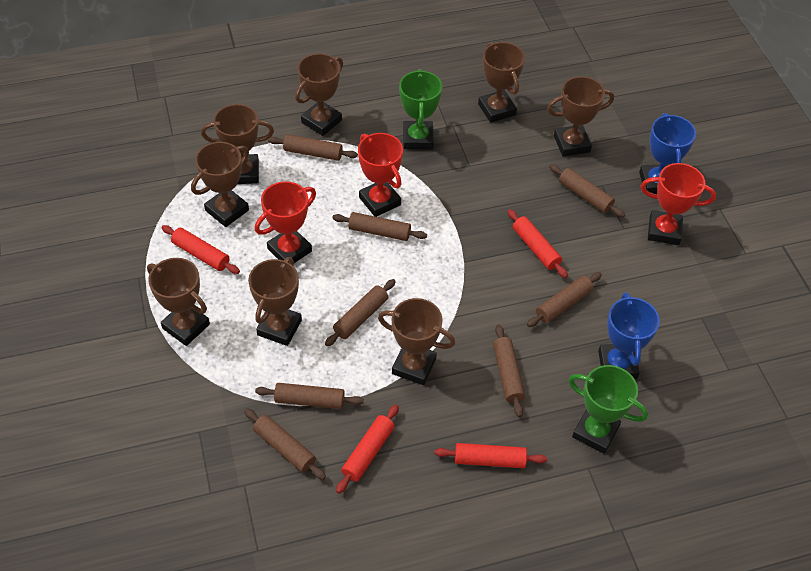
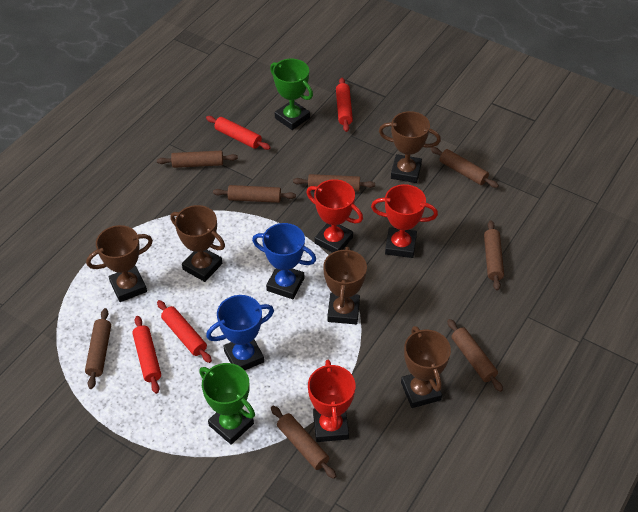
brown trophy: 8 -> 5

